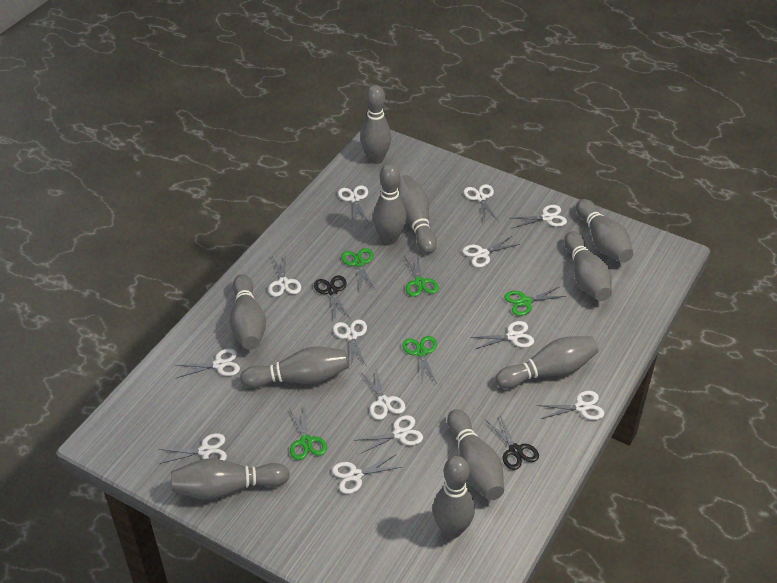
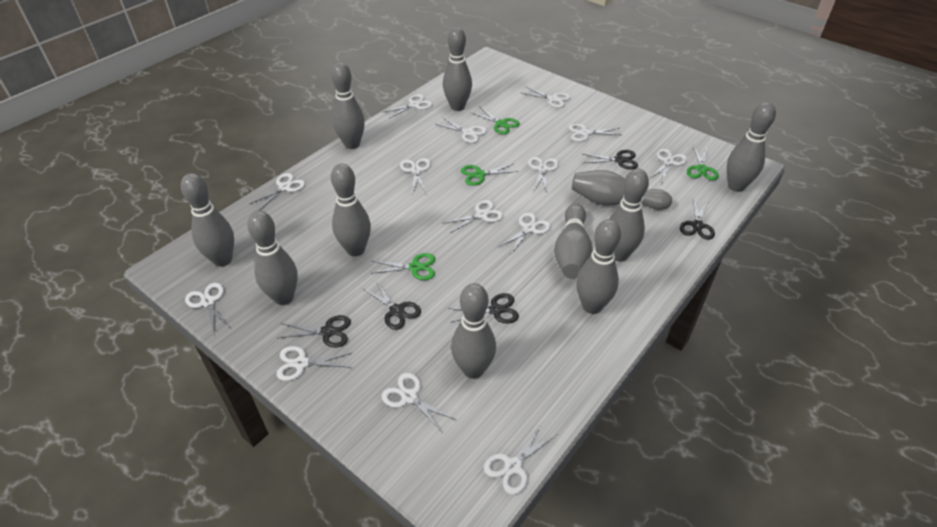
black scissors: 2 -> 5
green scissors: 5 -> 4
white scissors: 13 -> 14

